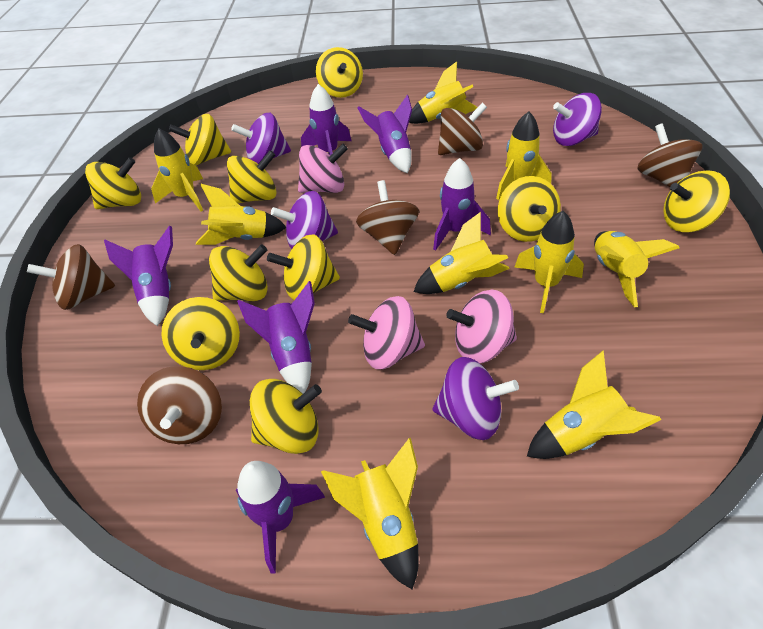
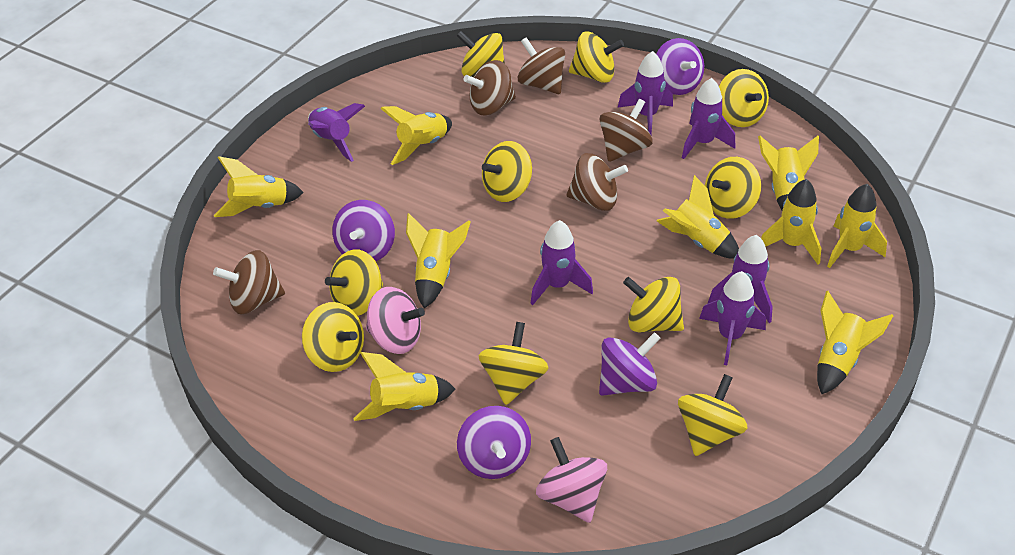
pink spinning top: 3 -> 2

